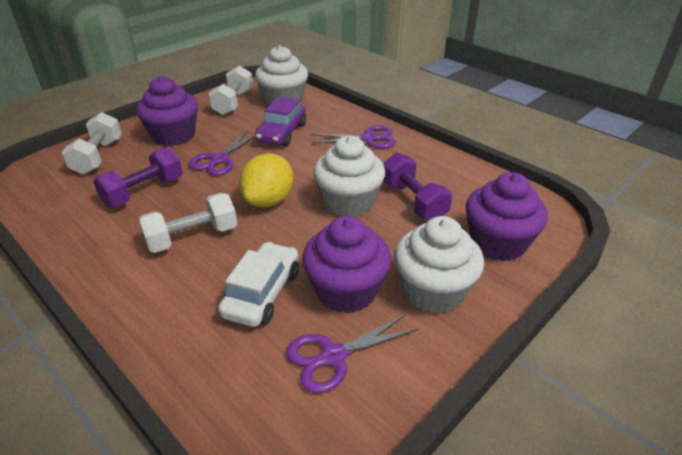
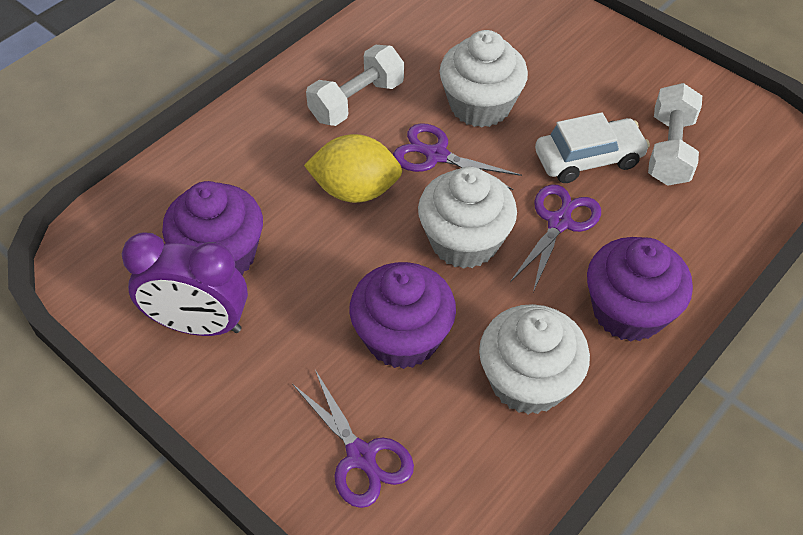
purple car: 1 -> 0
purple clock: 0 -> 1
purple dumbbell: 2 -> 0
white dumbbell: 3 -> 2

